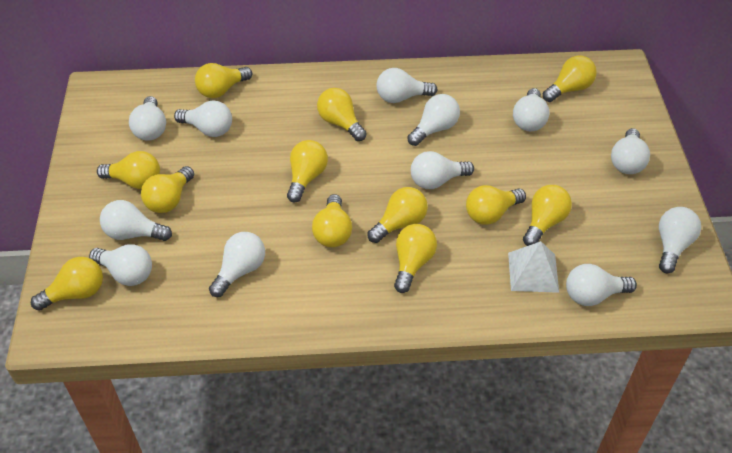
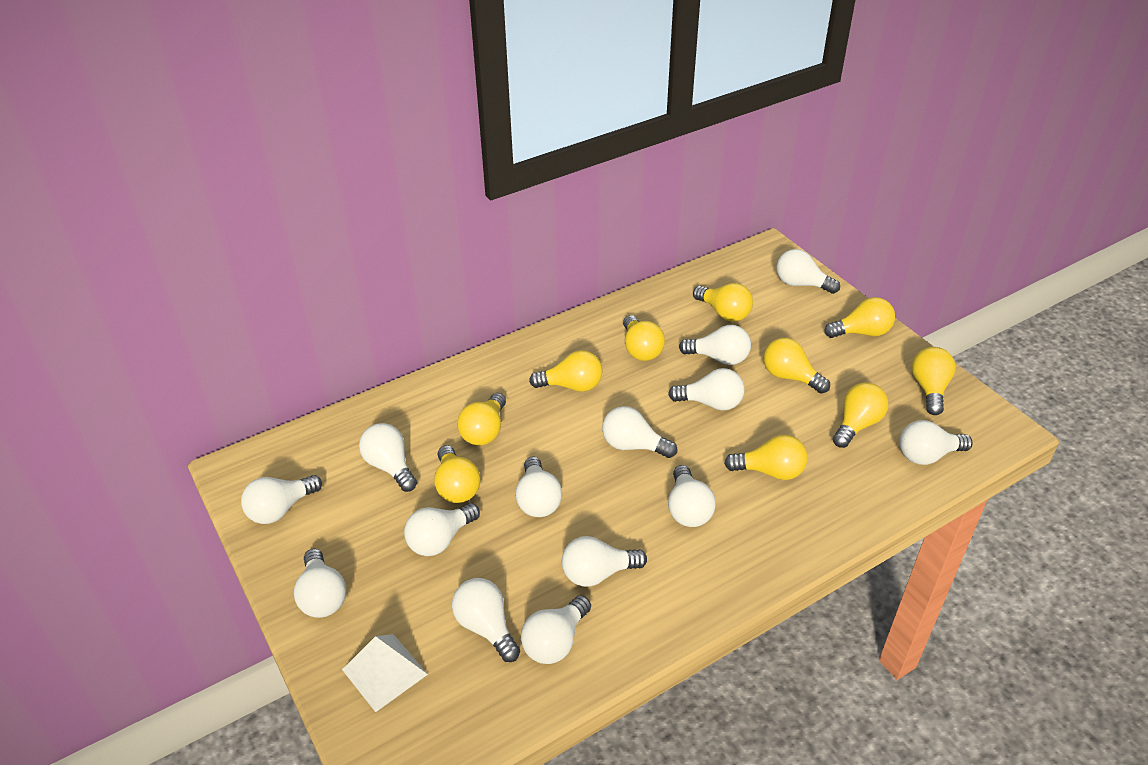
white light bulb: 12 -> 14
yellow light bulb: 12 -> 10

